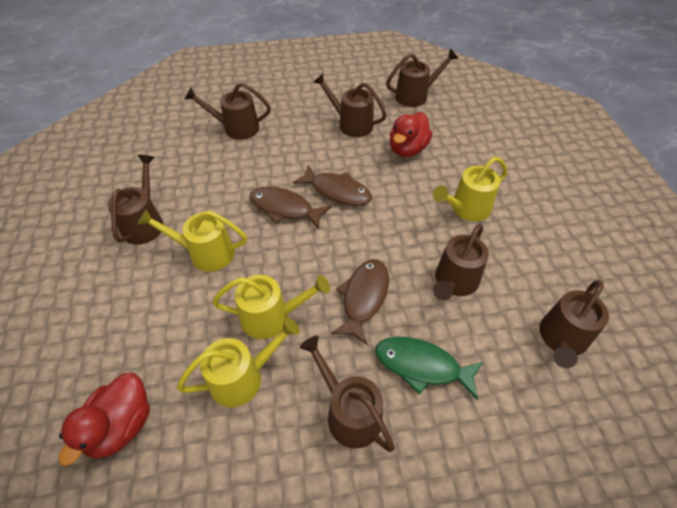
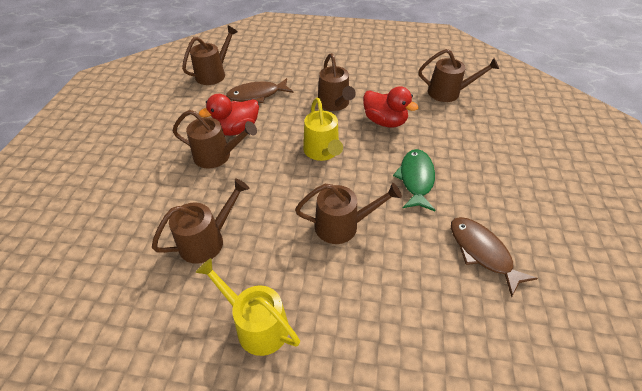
brown fish: 3 -> 2
brown watering can: 7 -> 6
yellow watering can: 4 -> 2

